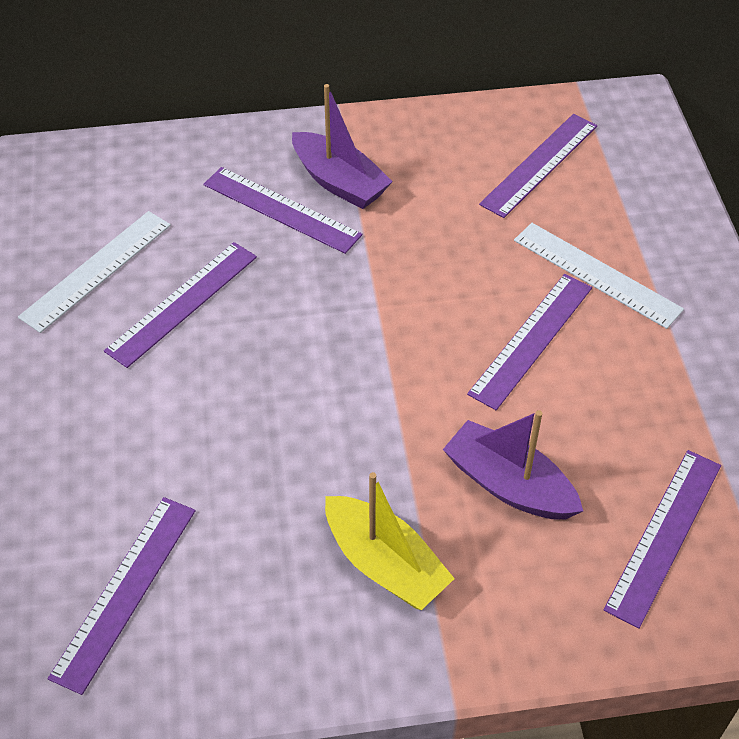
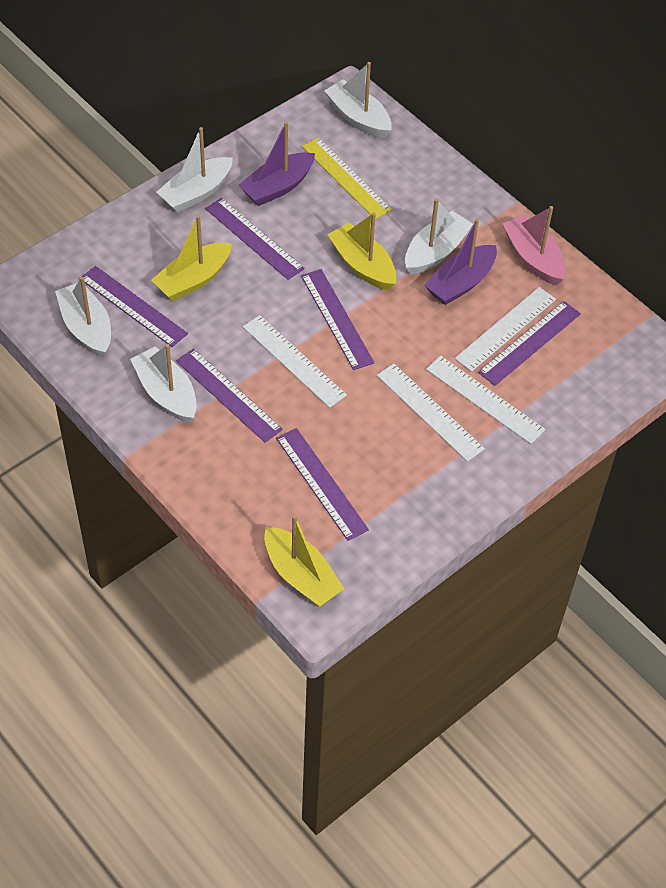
pink boat: 0 -> 1
white boat: 0 -> 5
white ruler: 2 -> 4
yellow boat: 1 -> 3
yellow ruler: 0 -> 1

